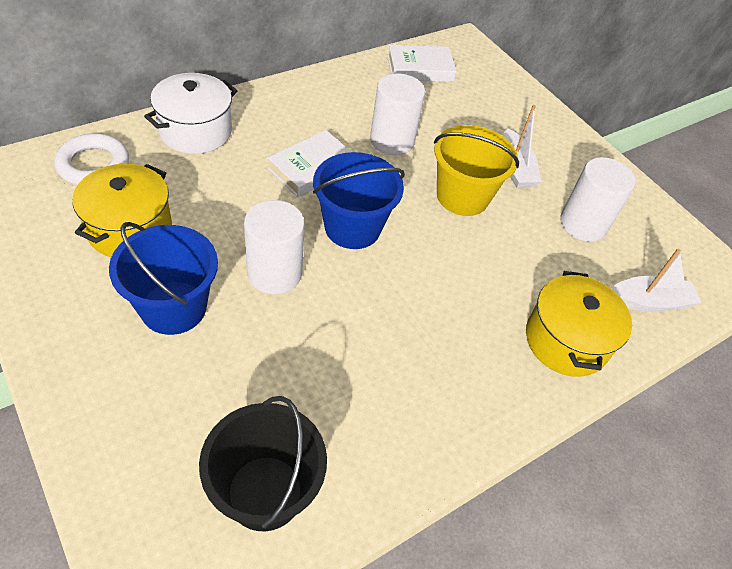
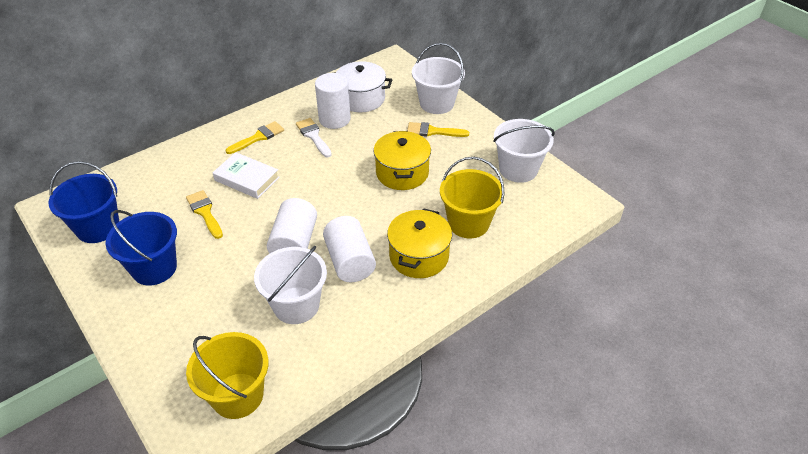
black bucket: 1 -> 0
white boat: 2 -> 0
white book: 2 -> 1
white brush: 0 -> 1
white bucket: 0 -> 3
white ring: 1 -> 0
yellow brush: 0 -> 3
yellow bucket: 1 -> 2

